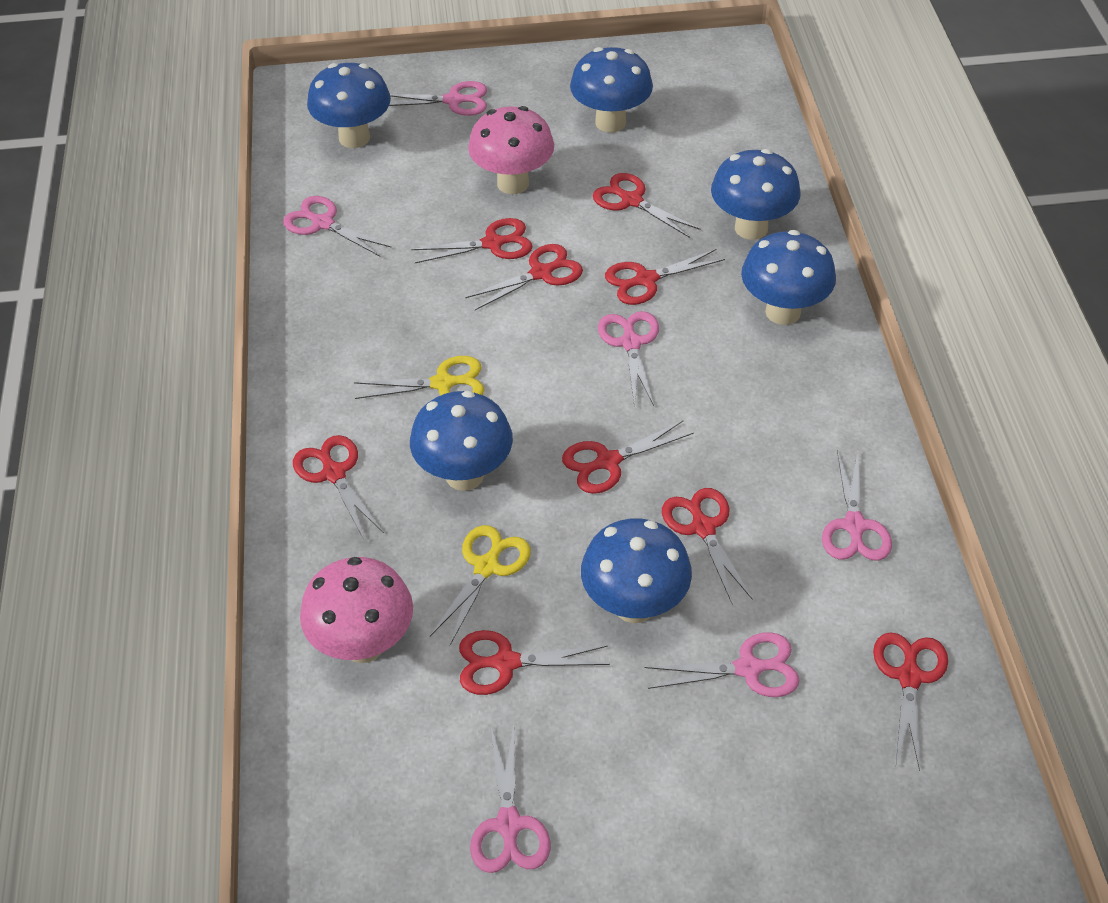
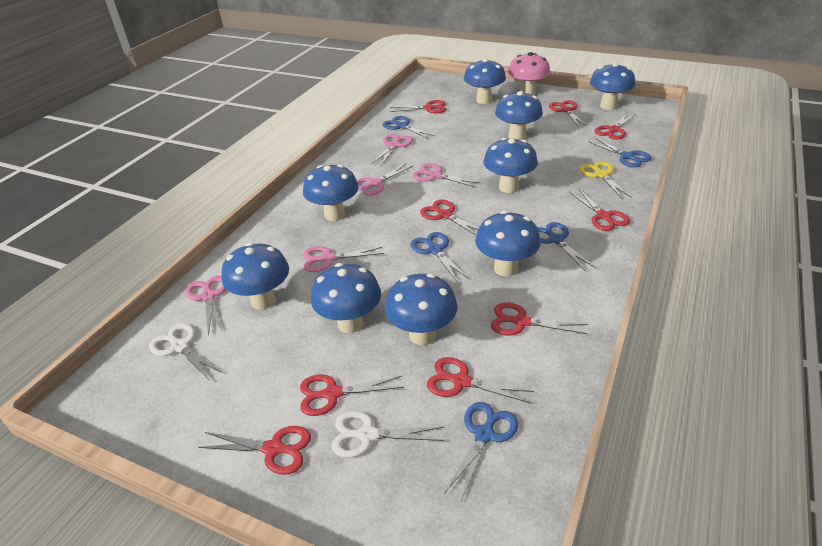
blue mushroom: 6 -> 9
blue scissors: 0 -> 5
pink mushroom: 2 -> 1
pink scissors: 6 -> 5
white scissors: 0 -> 2
yellow scissors: 2 -> 1

